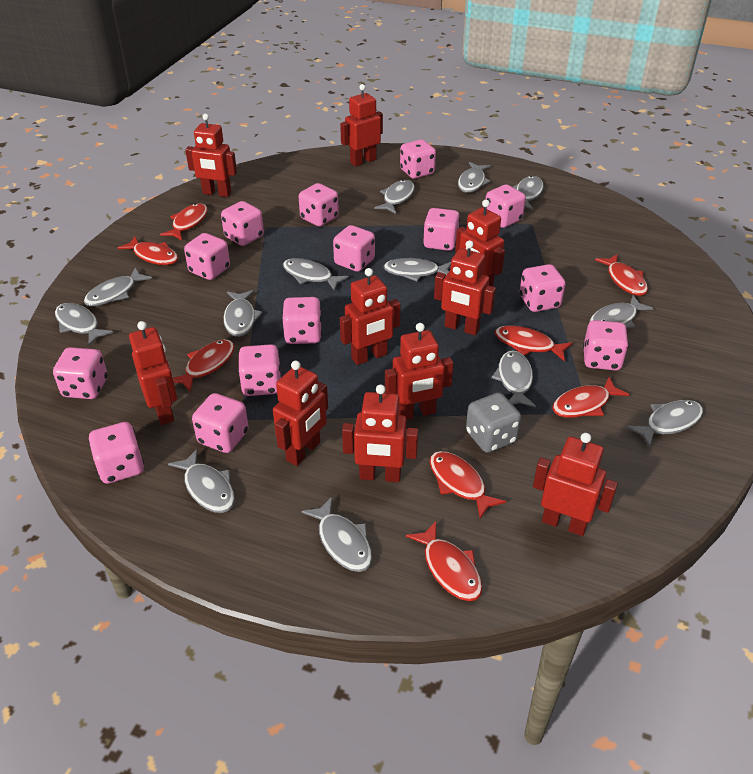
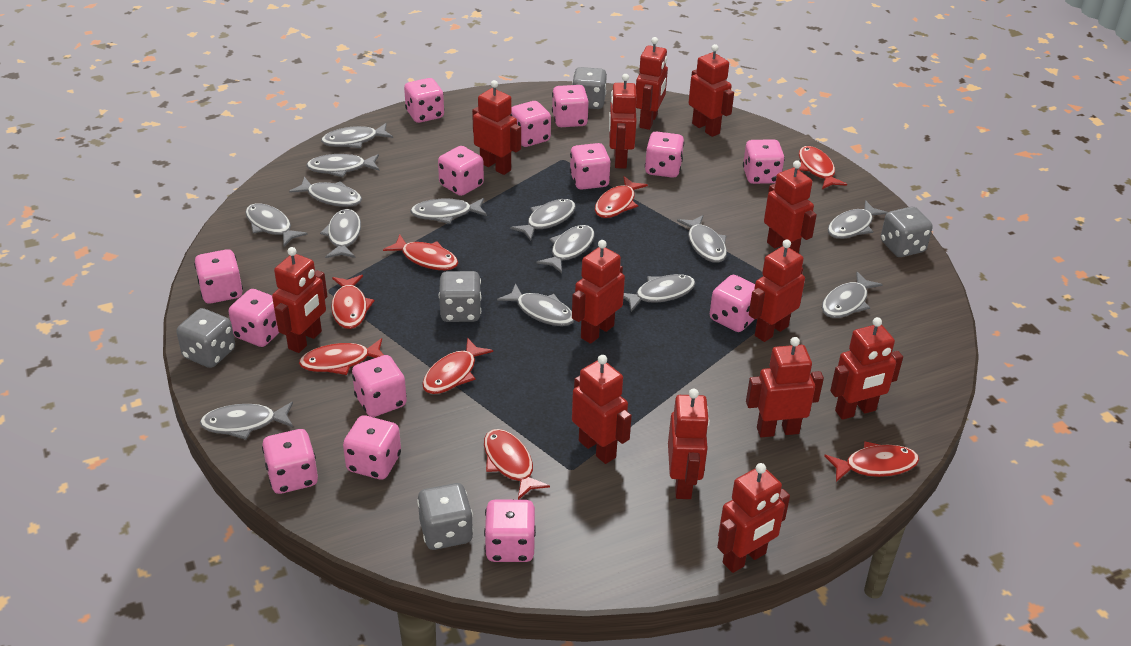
grey dice: 1 -> 5
grey fish: 13 -> 14
red robot: 10 -> 13

